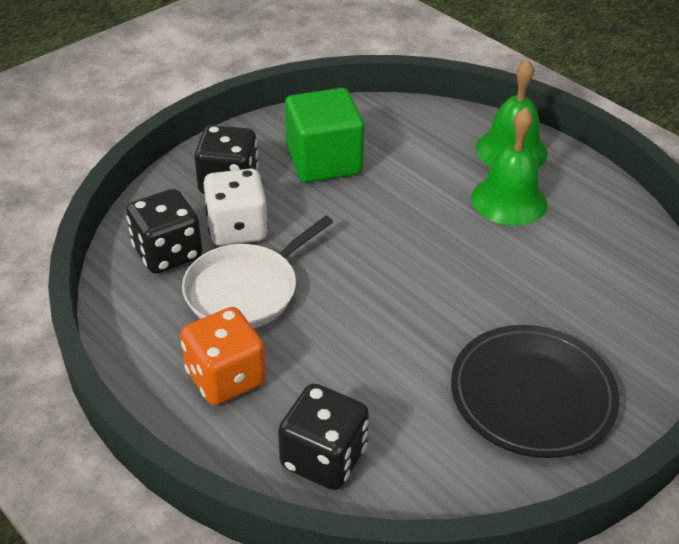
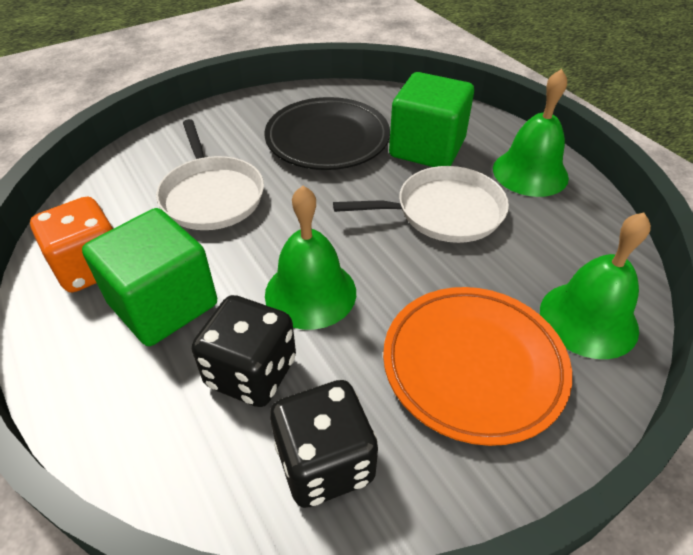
black dice: 3 -> 2
green bell: 2 -> 3
green cube: 1 -> 2
orange plate: 0 -> 1
white dice: 1 -> 0
white pan: 1 -> 2

